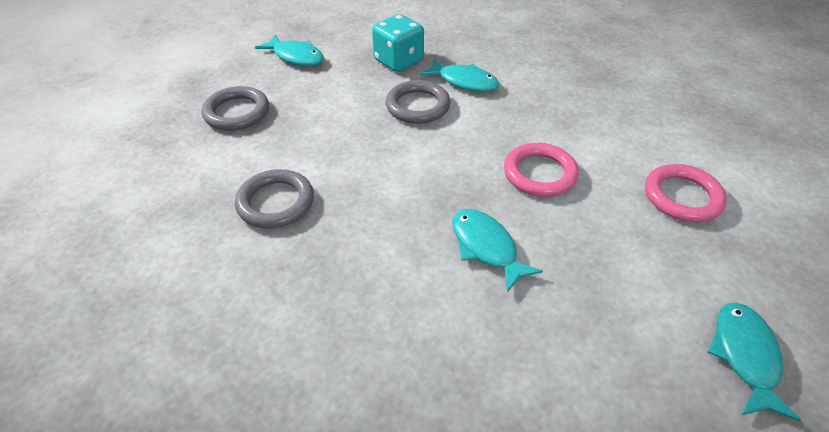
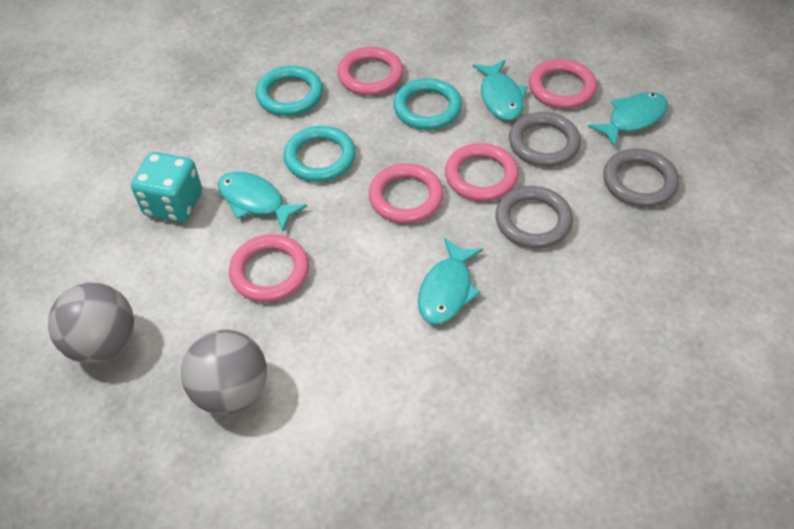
grey ball: 0 -> 2
pink ring: 2 -> 5
turquoise ring: 0 -> 3

